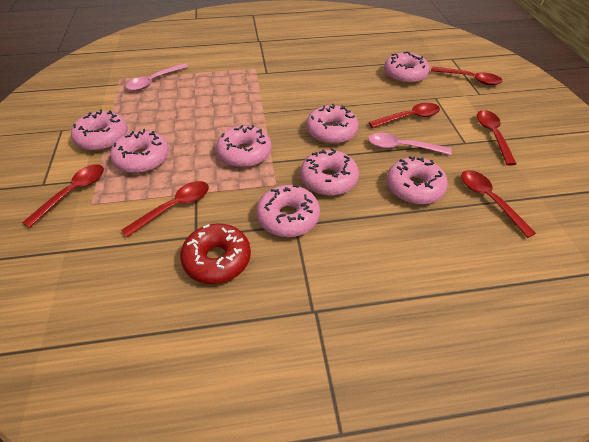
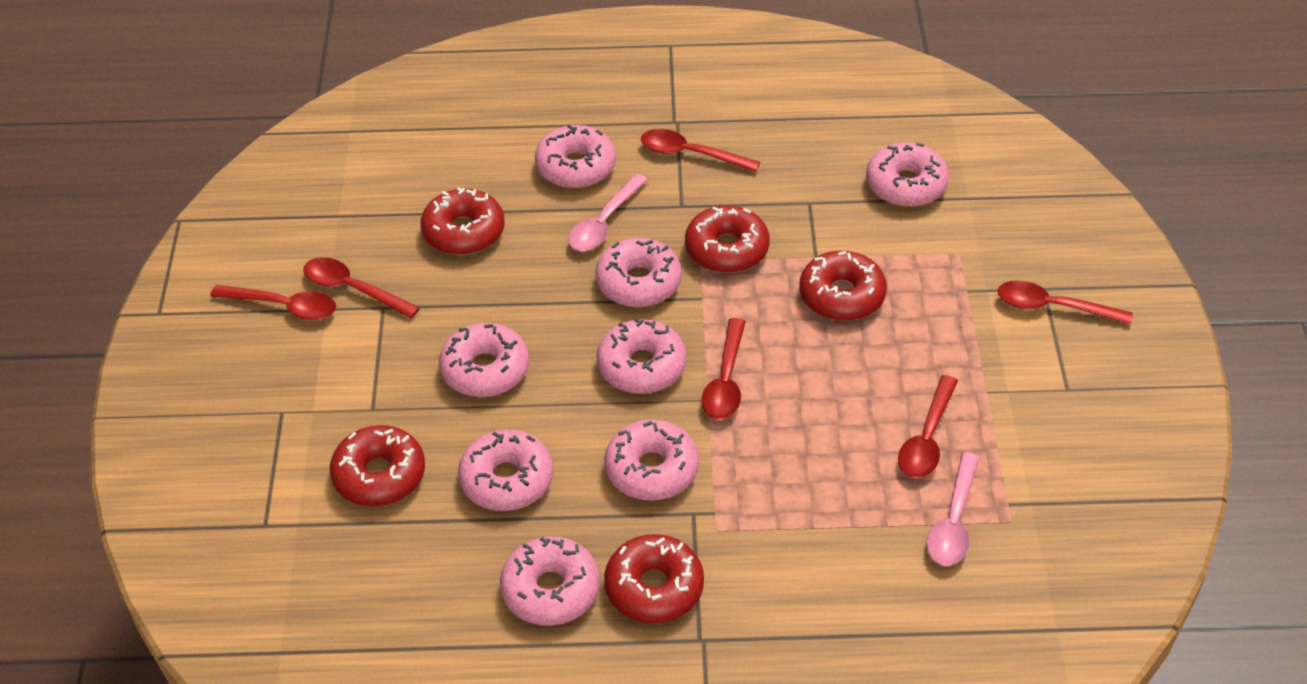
red donut: 1 -> 5

